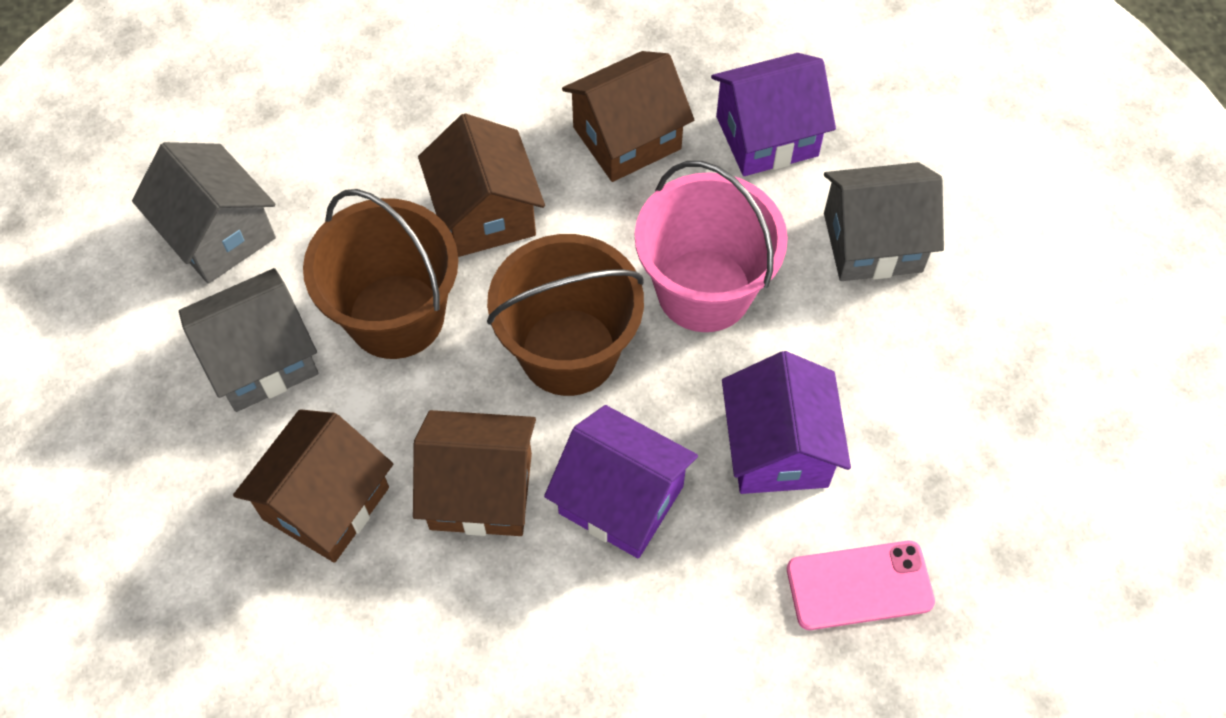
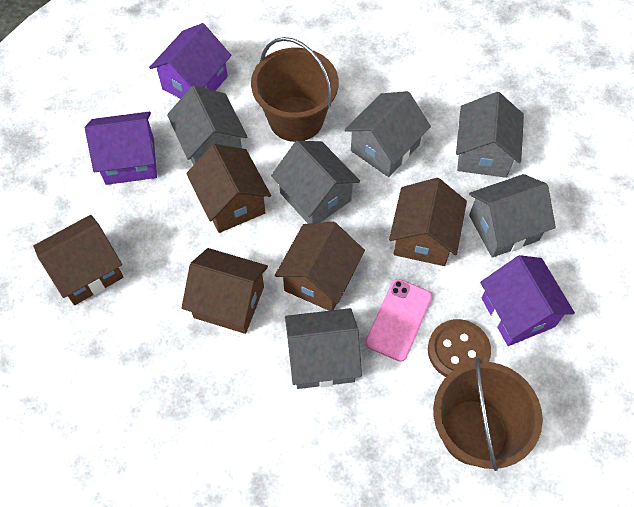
brown button: 0 -> 1
brown house: 4 -> 5
grey house: 3 -> 6
pink bucket: 1 -> 0

